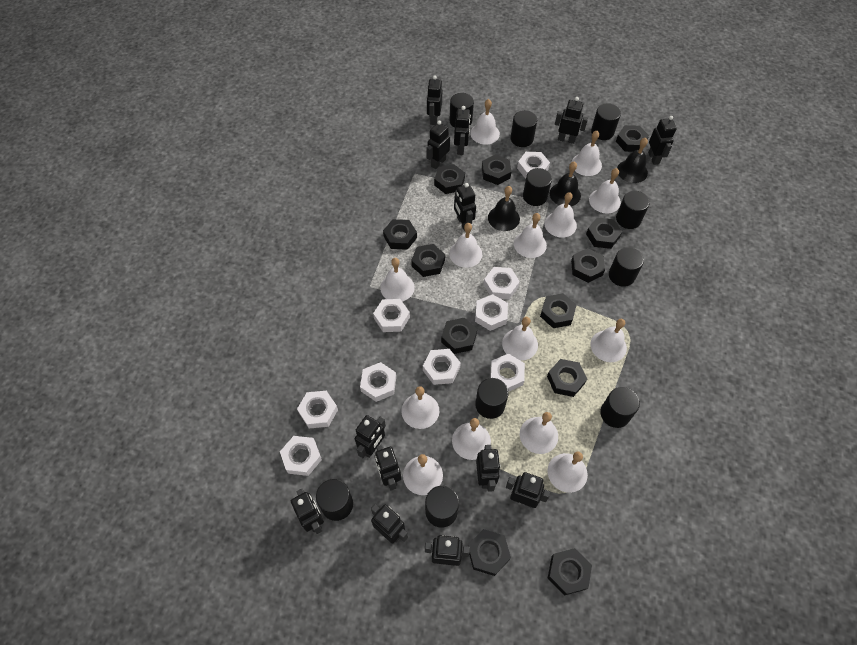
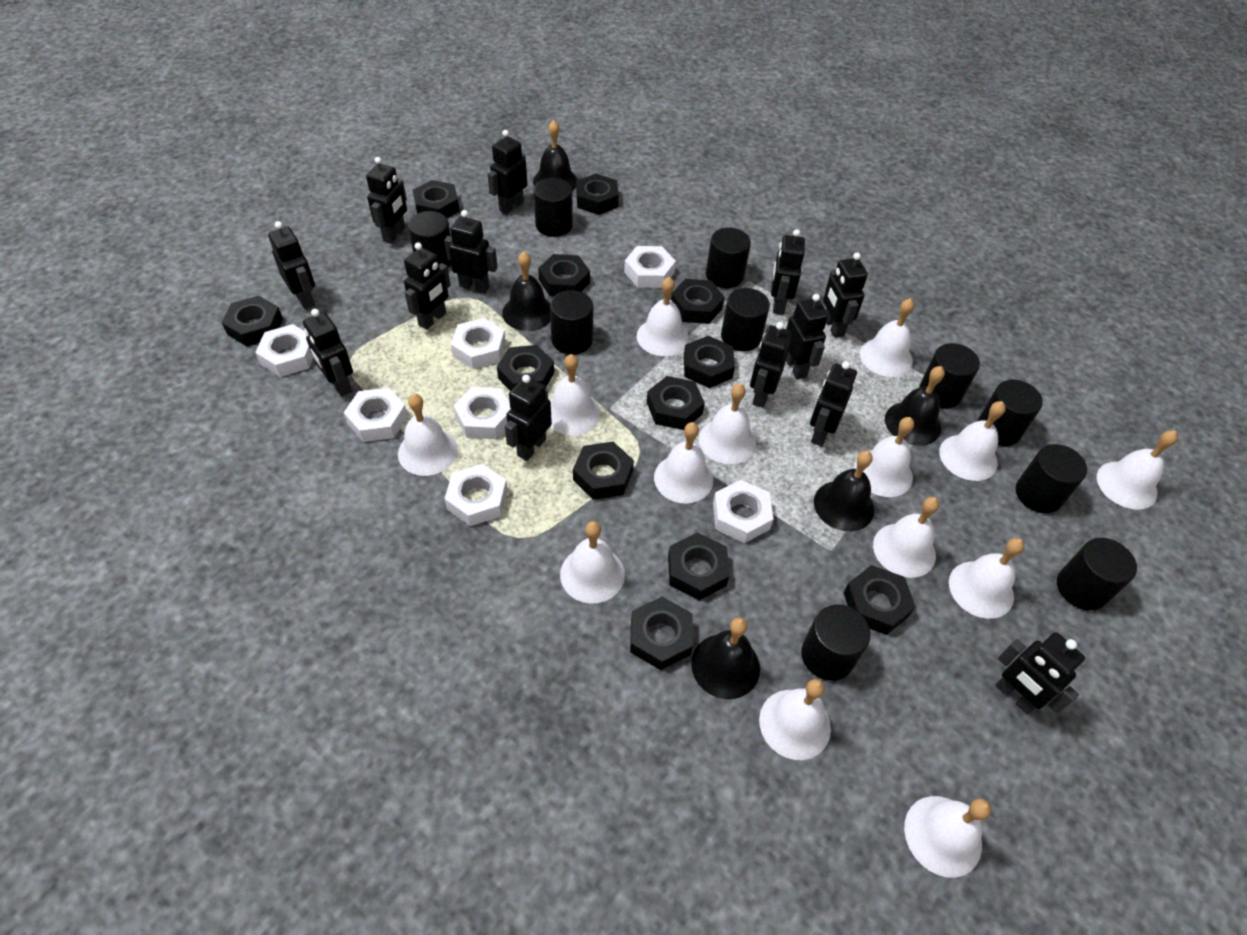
black bell: 3 -> 5
white nut: 9 -> 7

